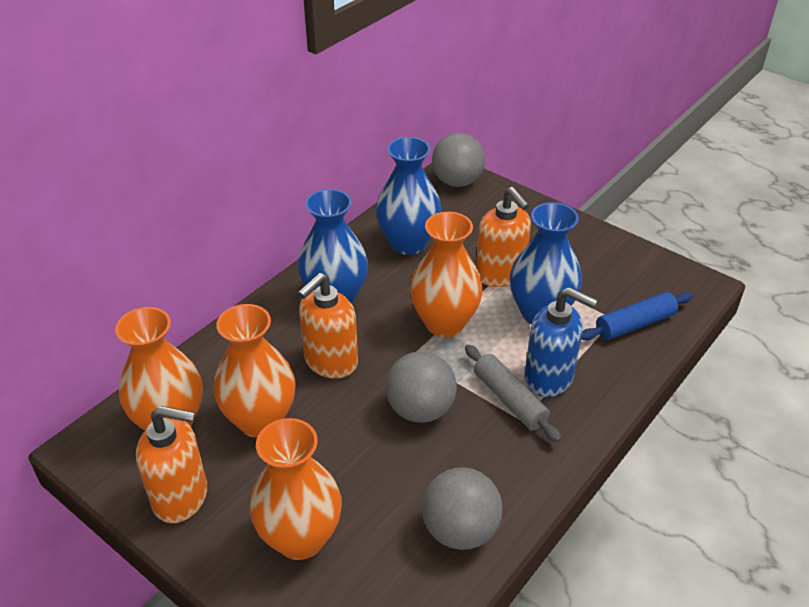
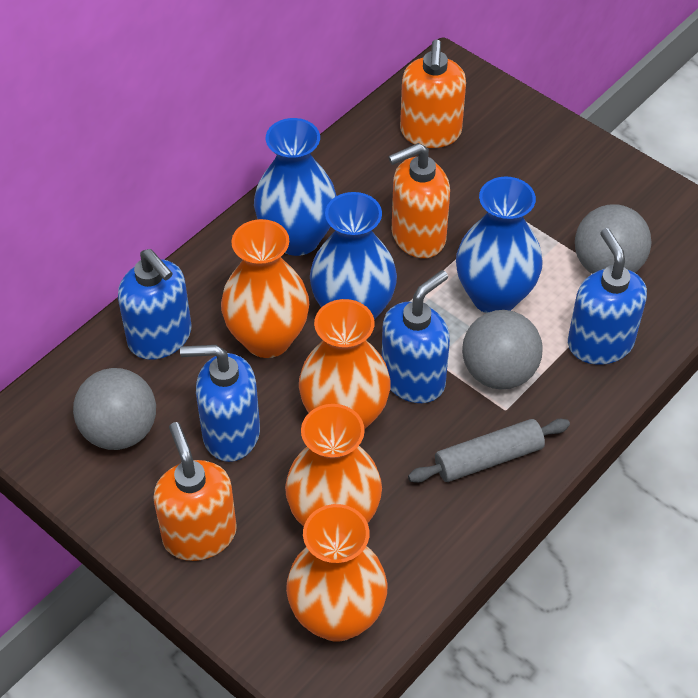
blue rolling pin: 1 -> 0
blue soap dispenser: 1 -> 4

